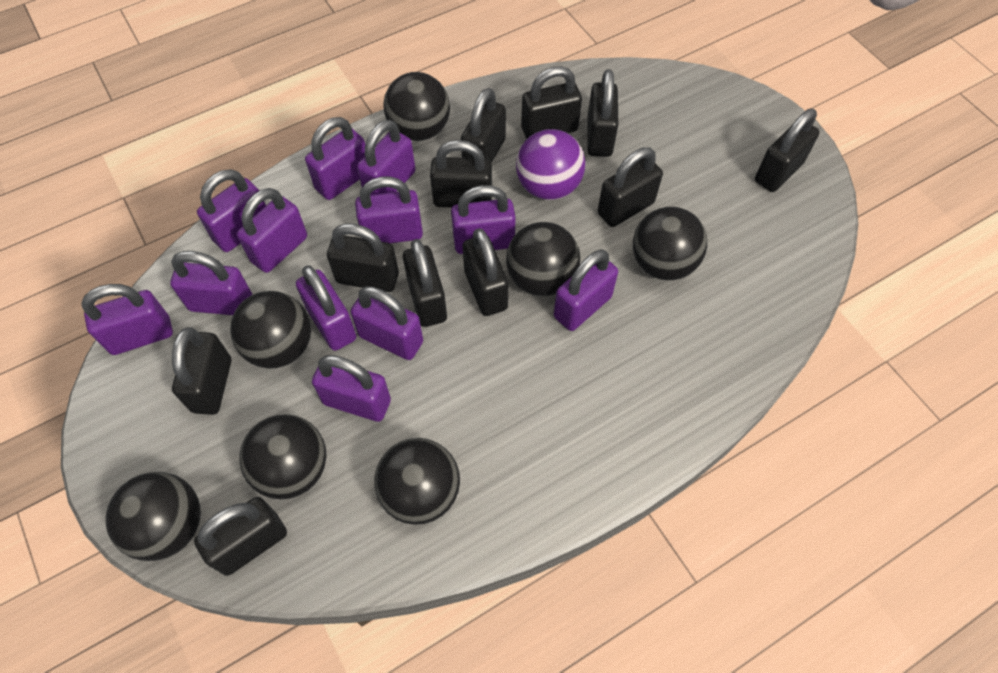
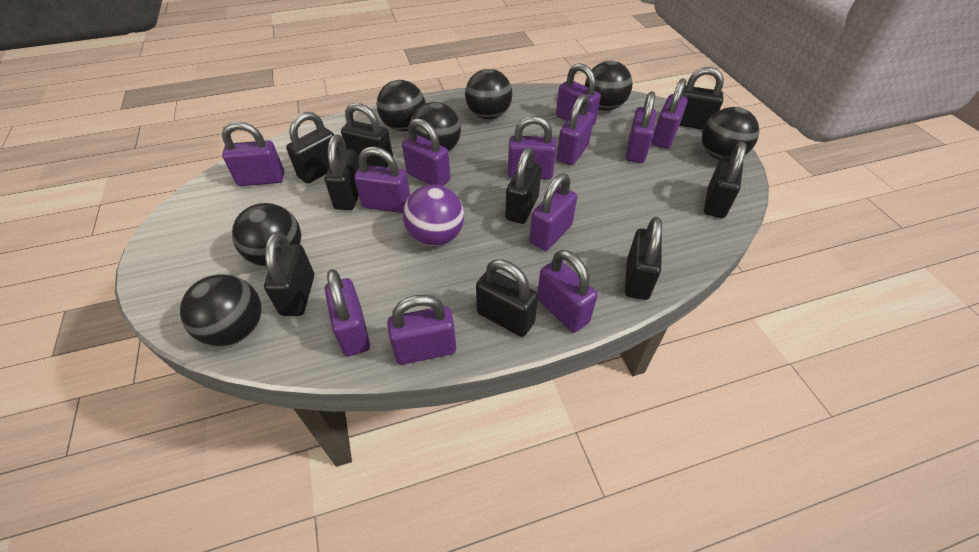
black padlock: 11 -> 9

